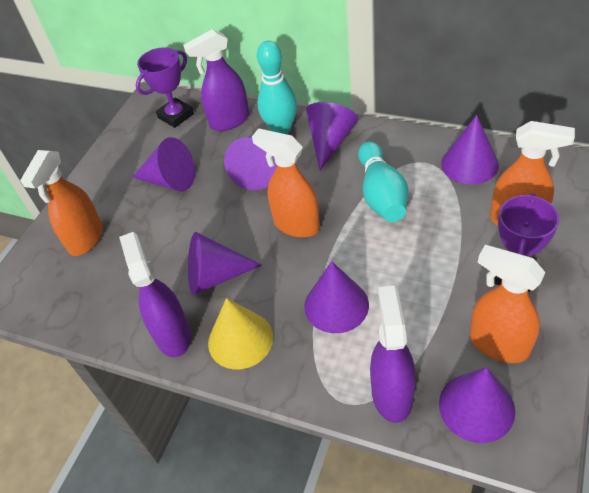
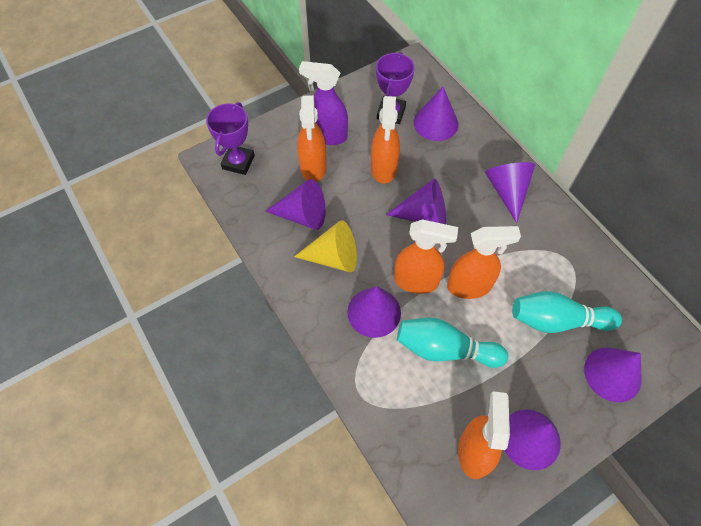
orange spray bottle: 4 -> 5
purple spray bottle: 3 -> 1

